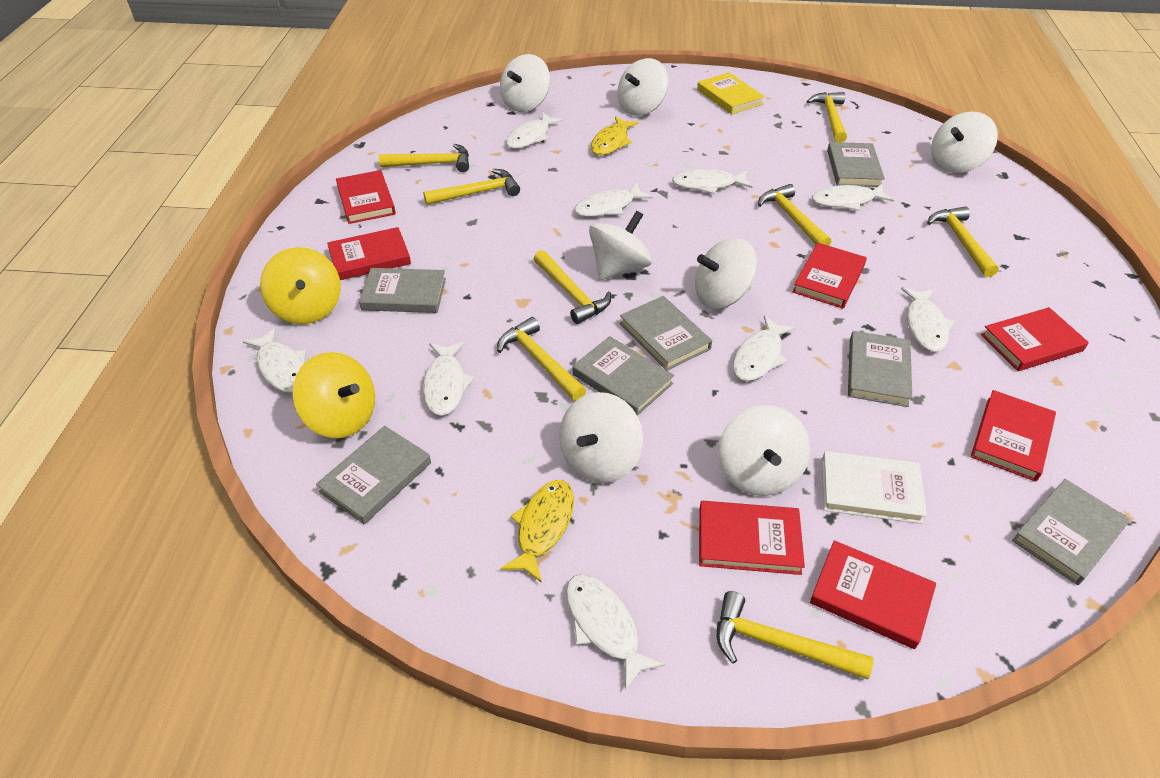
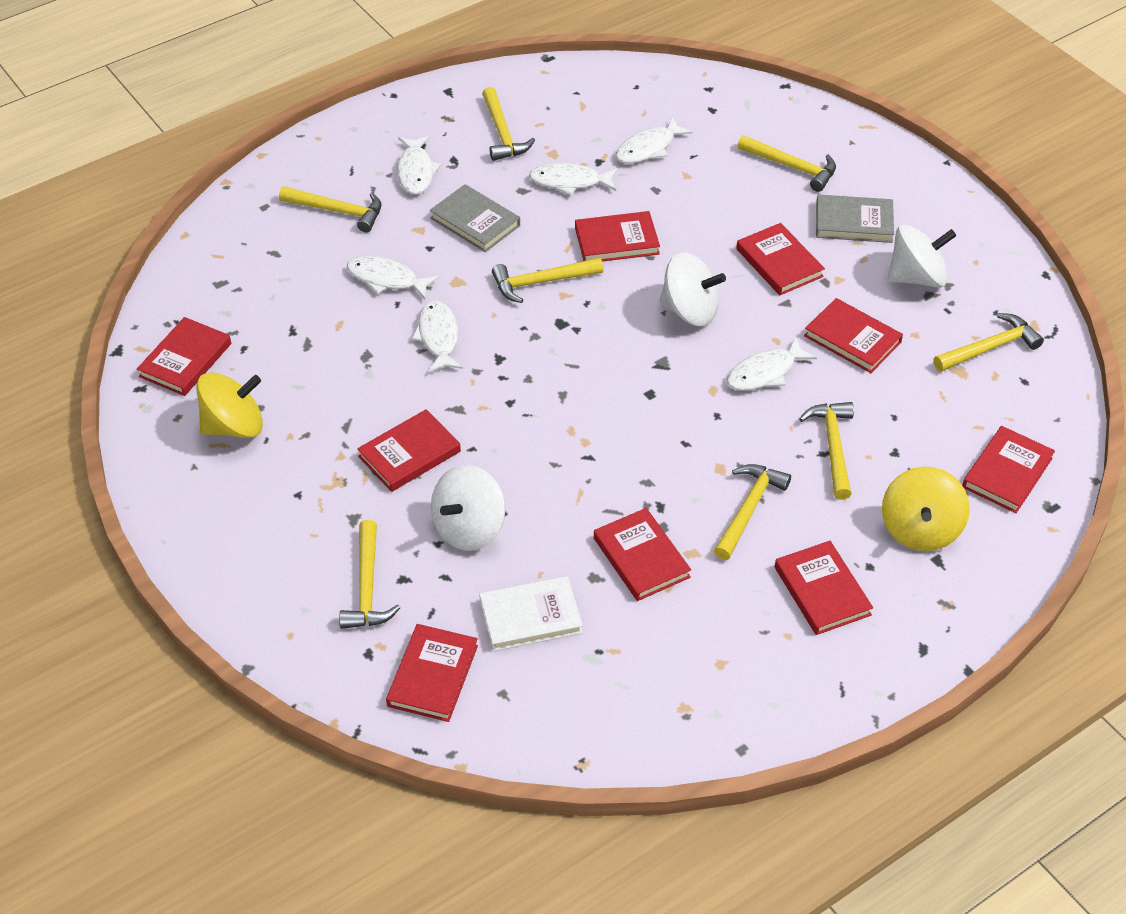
grey book: 7 -> 2
red book: 7 -> 9
white fish: 9 -> 6
white spinning top: 7 -> 3
yellow book: 1 -> 0
yellow fish: 2 -> 0

